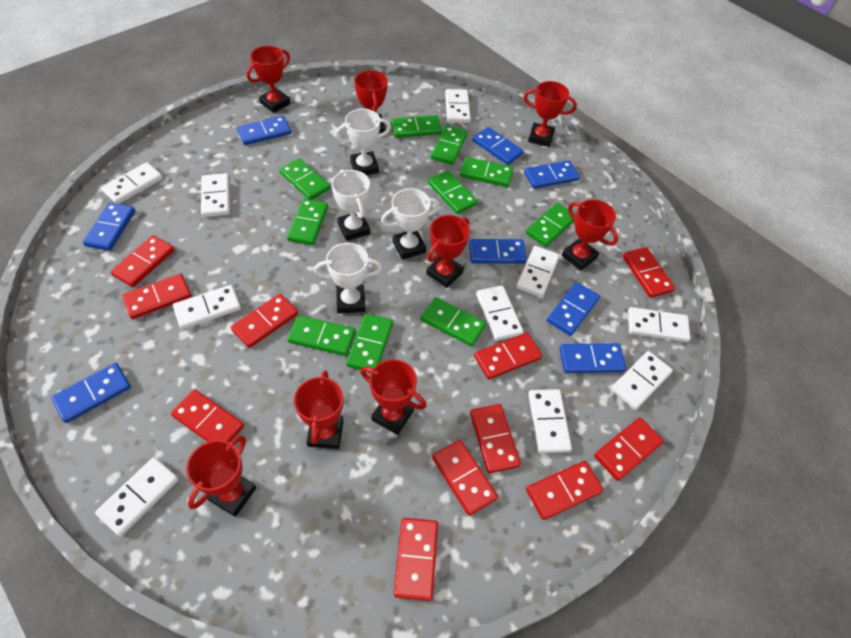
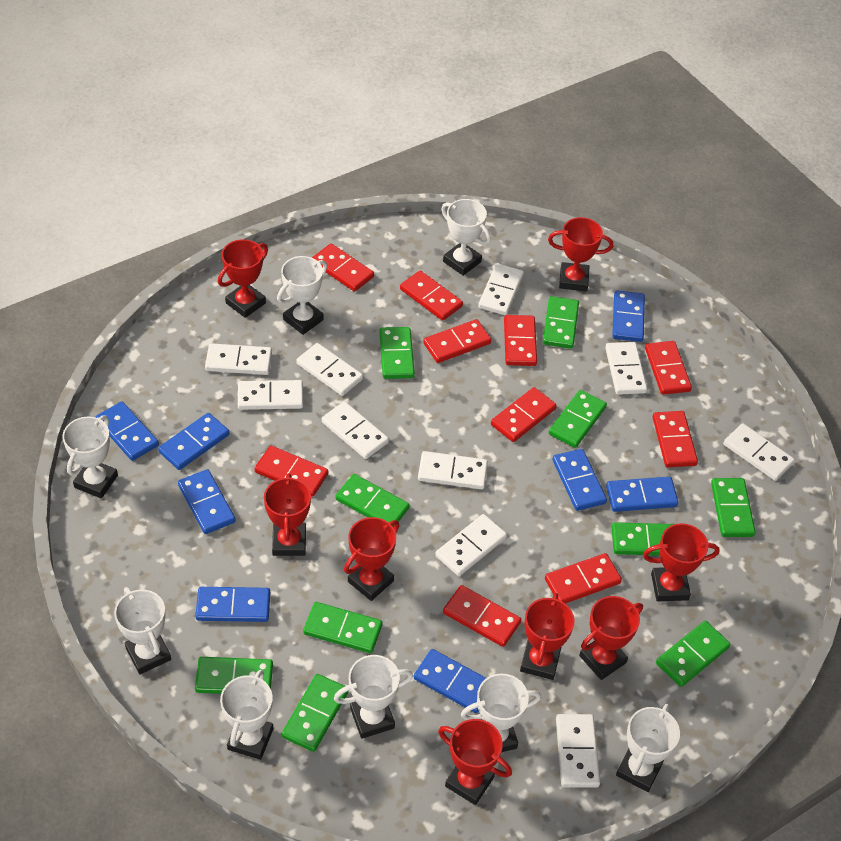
red domino: 11 -> 10
white trophy: 4 -> 8

